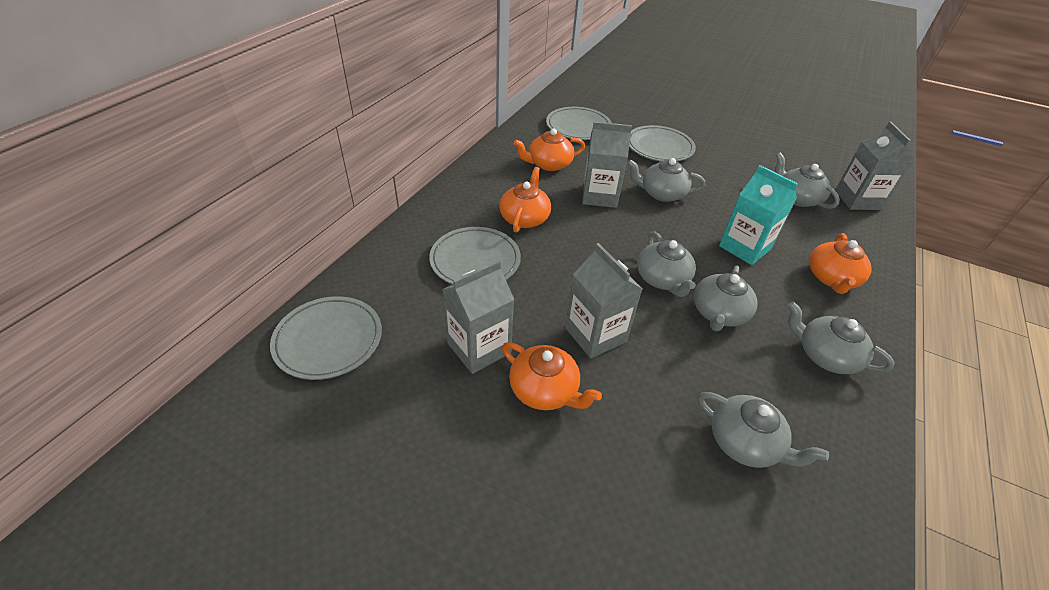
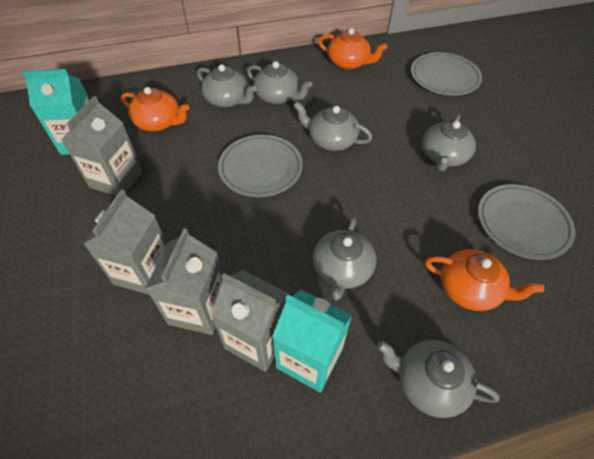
grey plate: 4 -> 3
orange teapot: 4 -> 3
turquoise carton: 1 -> 2

